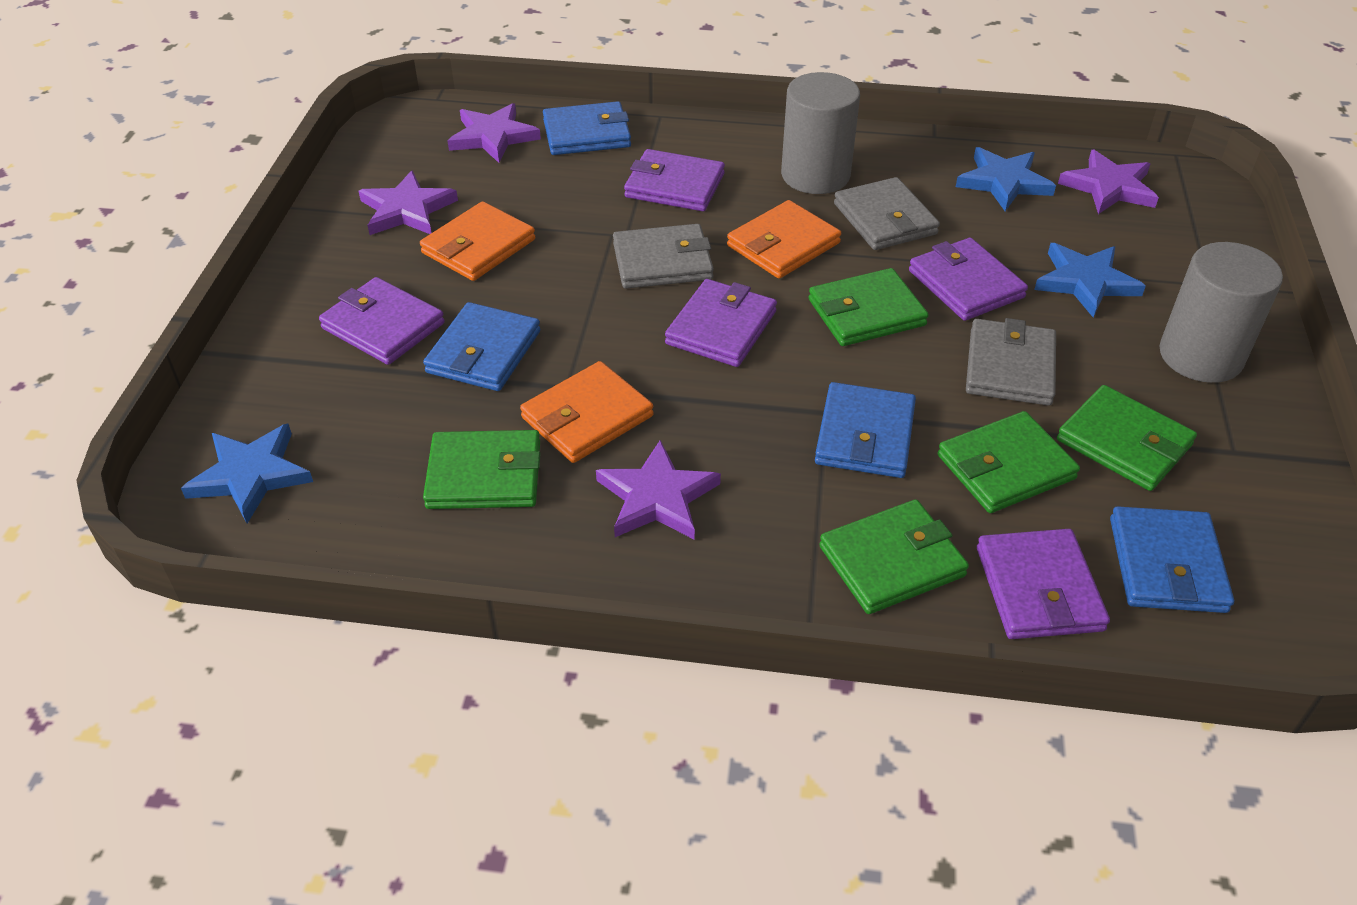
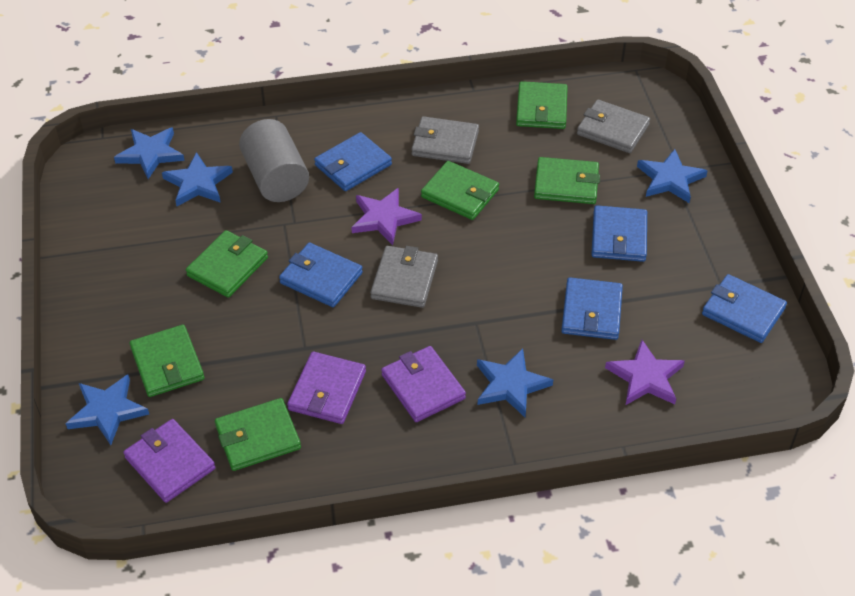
blue star: 3 -> 5
blue wallet: 4 -> 5
green wallet: 5 -> 6
grey cylinder: 2 -> 1
orange wallet: 3 -> 0
purple star: 4 -> 2
purple wallet: 5 -> 3

